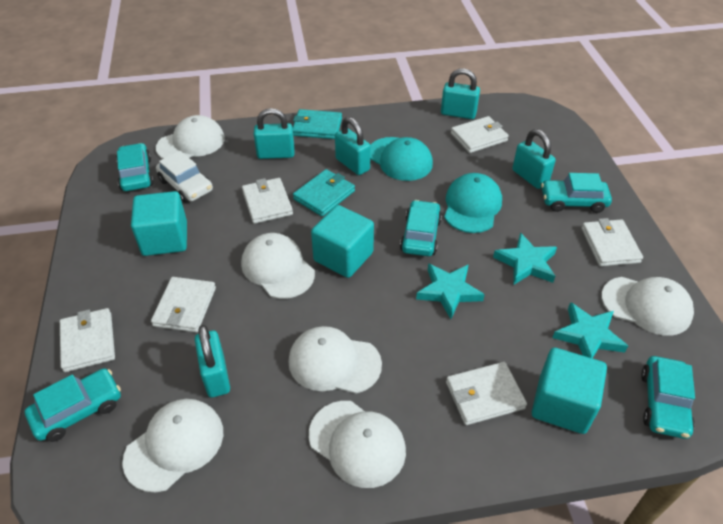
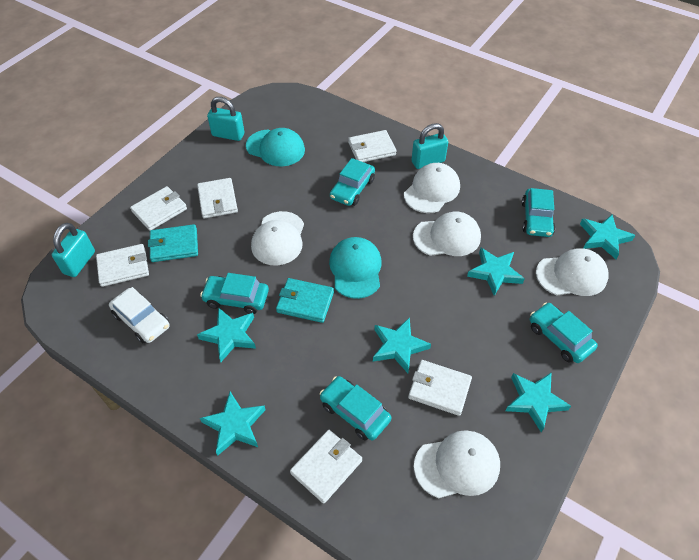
turquoise cube: 3 -> 0
turquoise padlock: 5 -> 3
turquoise star: 3 -> 6
white cap: 6 -> 5

